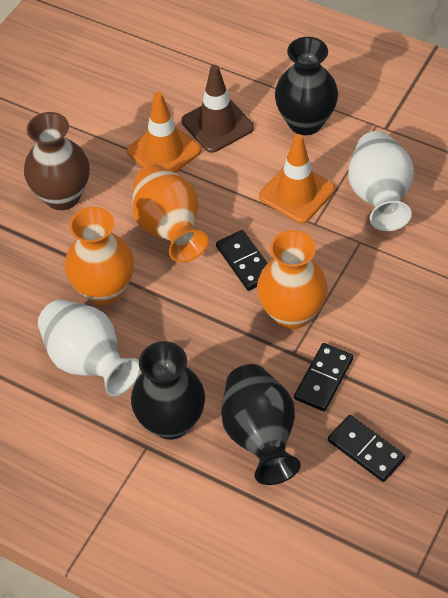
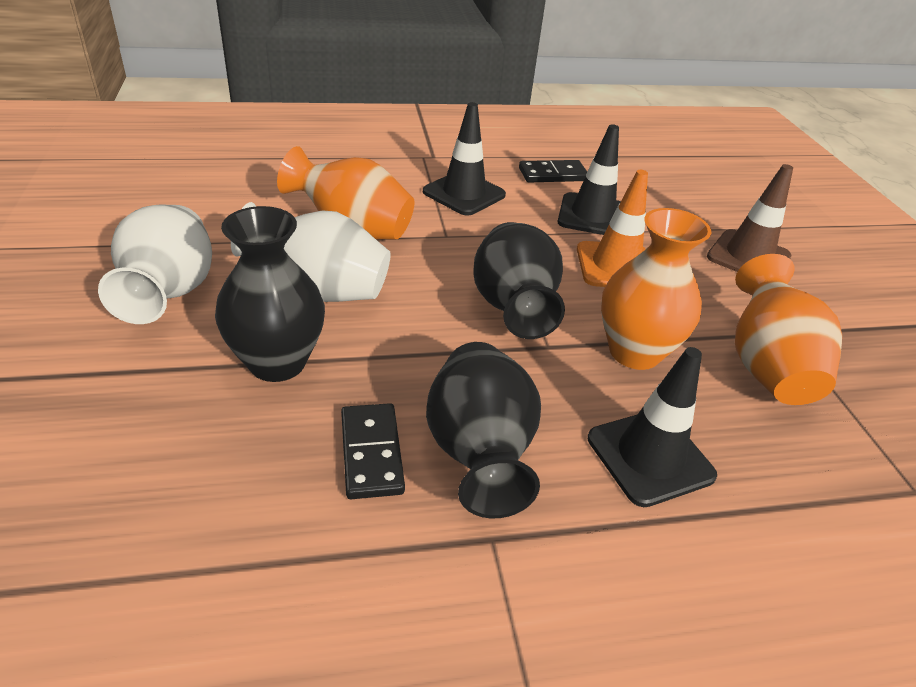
black domino: 3 -> 2
black traffic cone: 0 -> 3
brown vase: 1 -> 0
orange traffic cone: 2 -> 1

